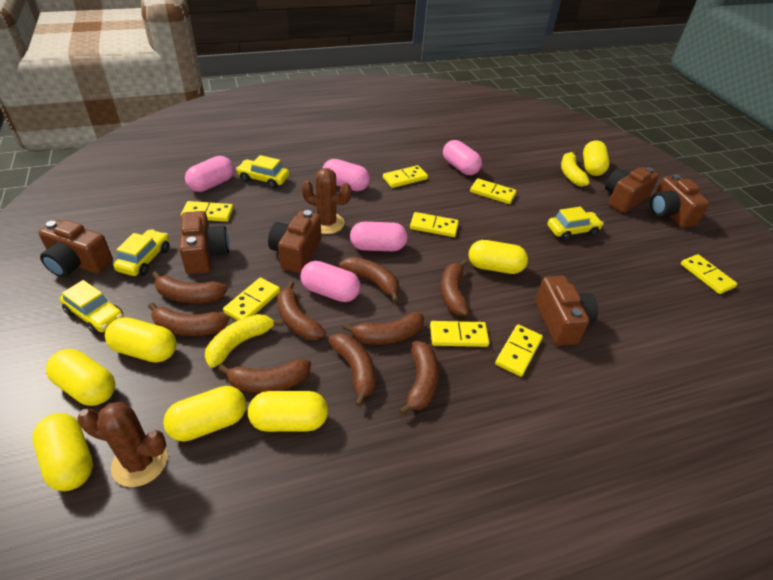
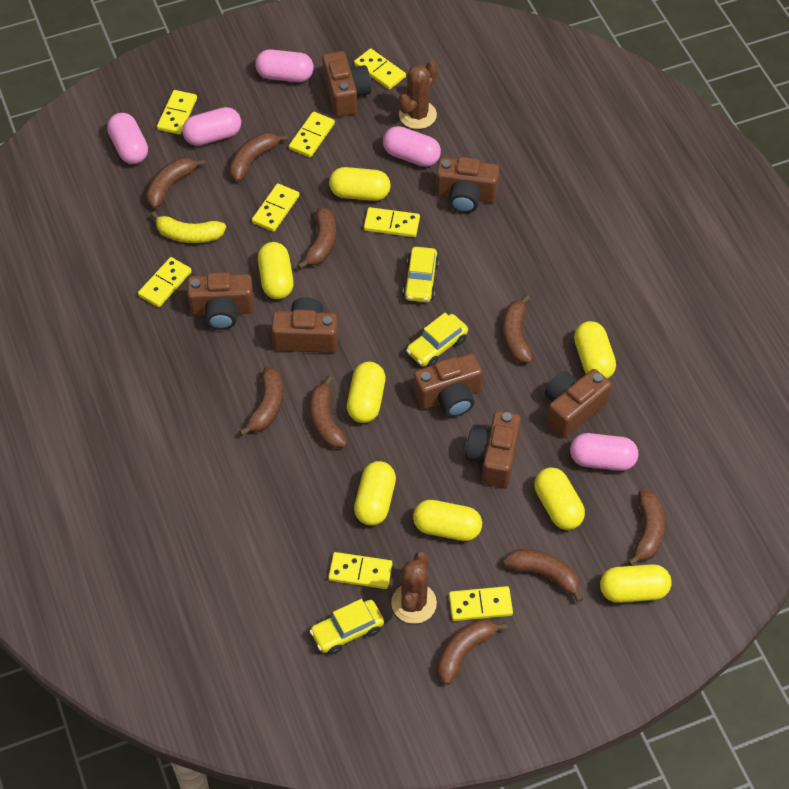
brown camera: 6 -> 7
yellow banana: 2 -> 1
yellow capsule: 7 -> 8
yellow car: 4 -> 3

